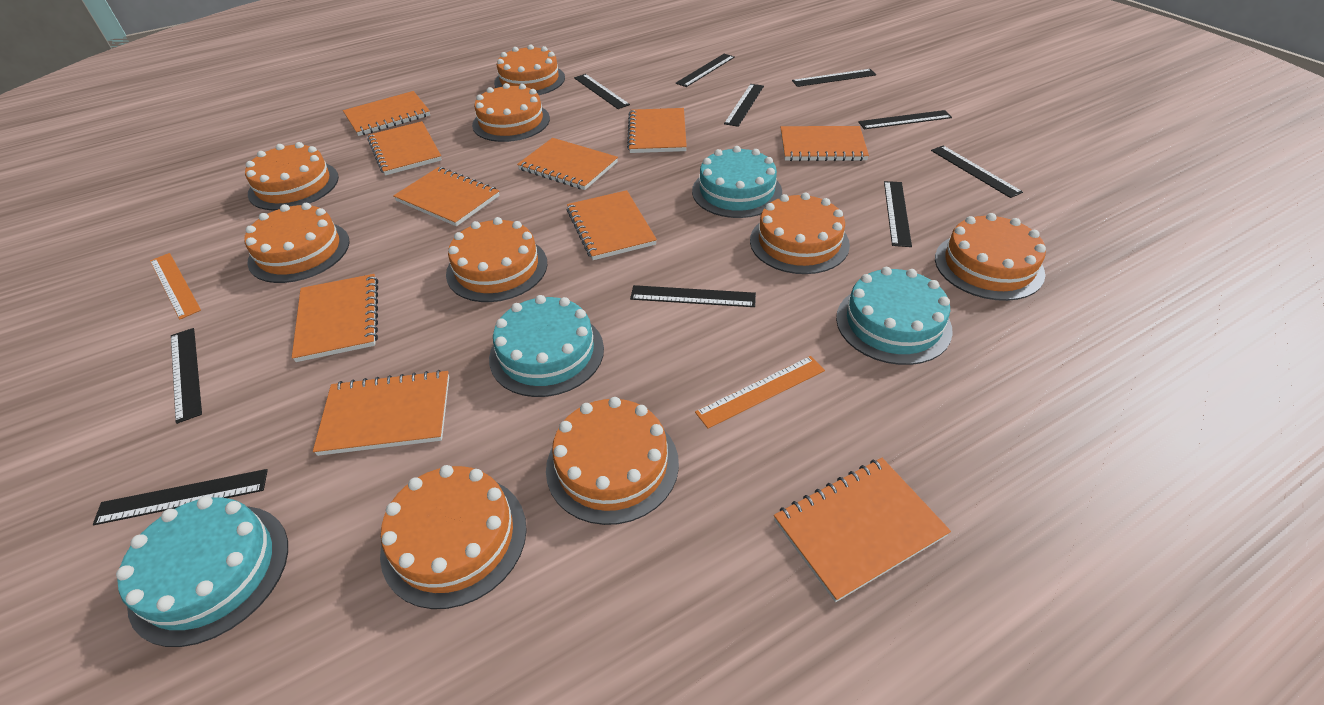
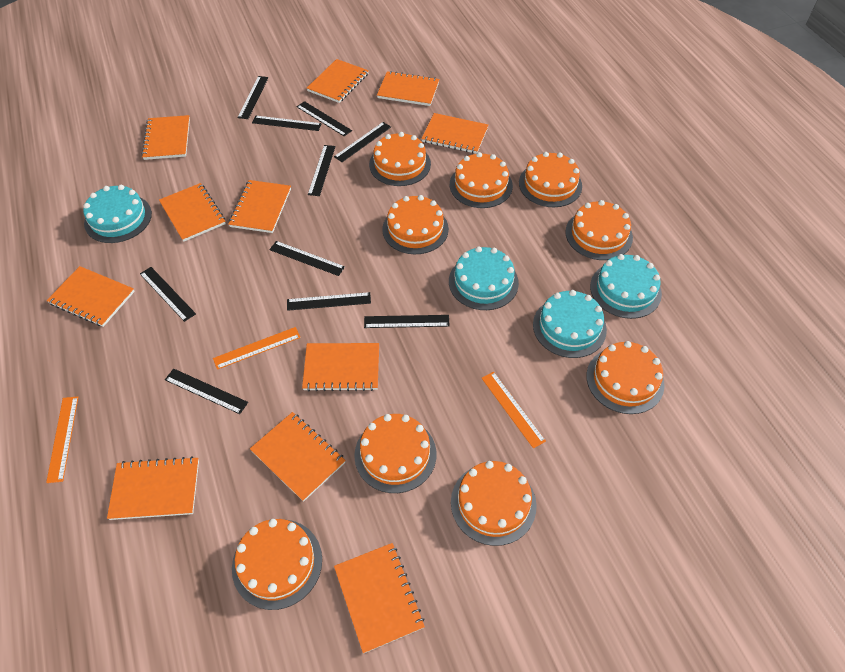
orange notebook: 10 -> 11
orange ruler: 2 -> 3

